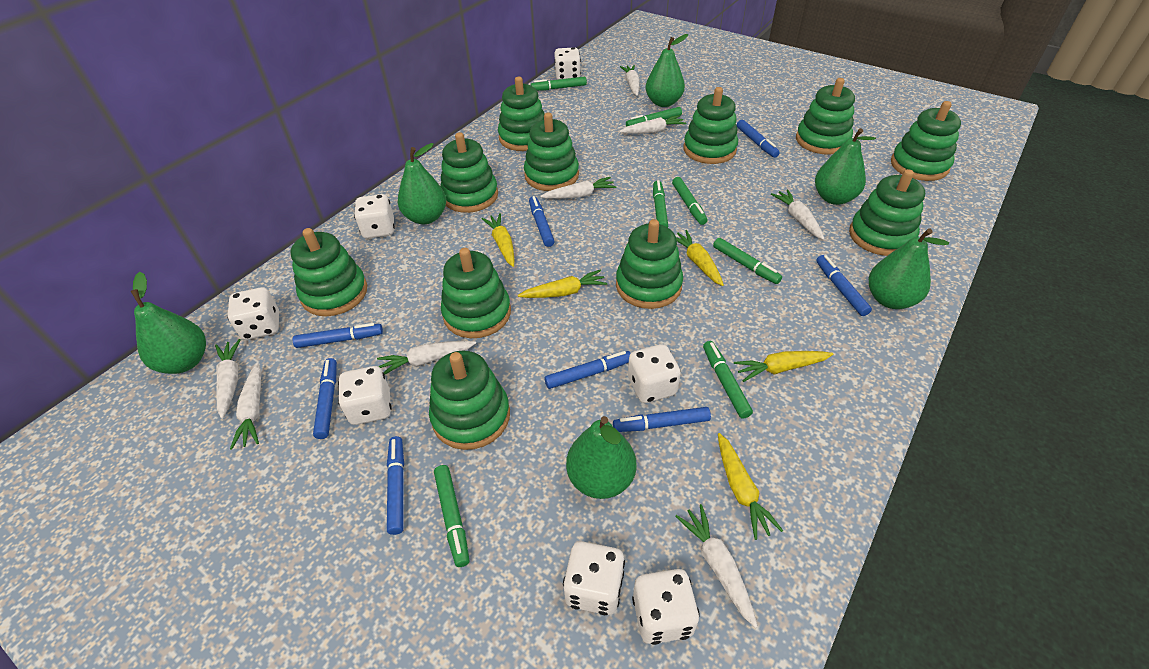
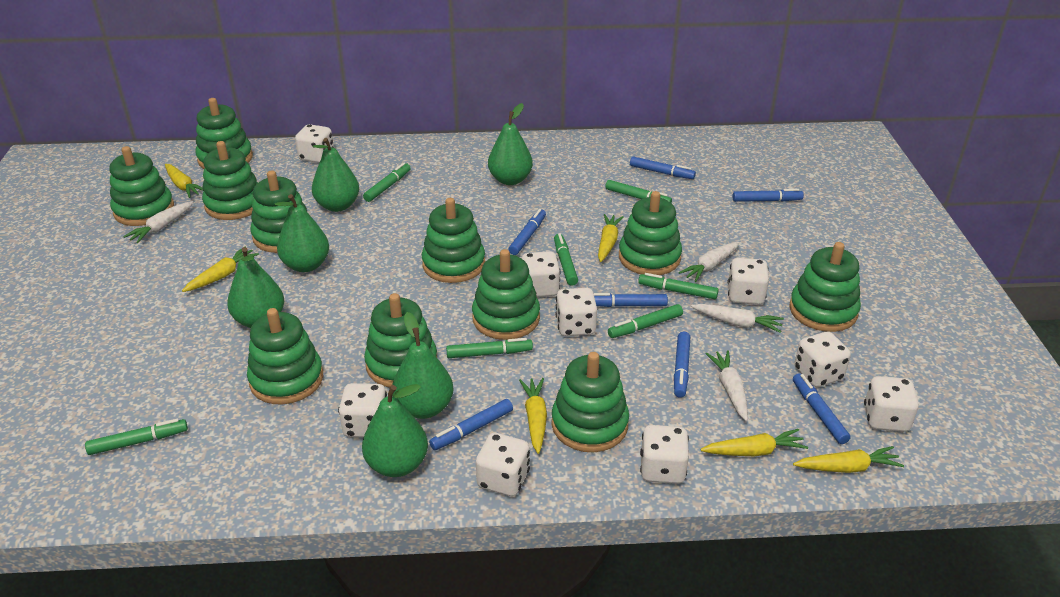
blue marker: 8 -> 7
white carrot: 8 -> 4
white dice: 7 -> 9
yellow carrot: 5 -> 6

